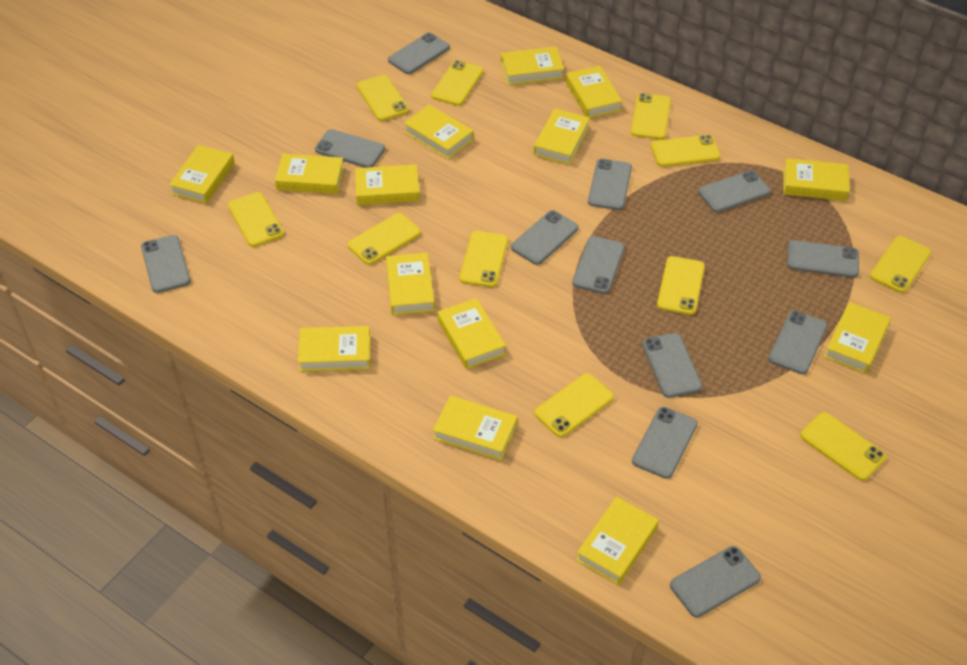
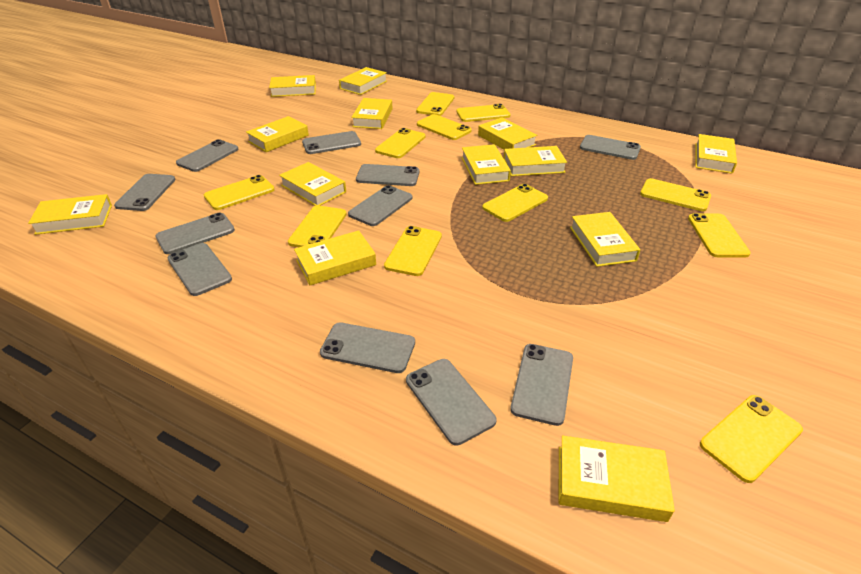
grey phone: 12 -> 11
yellow book: 14 -> 13

